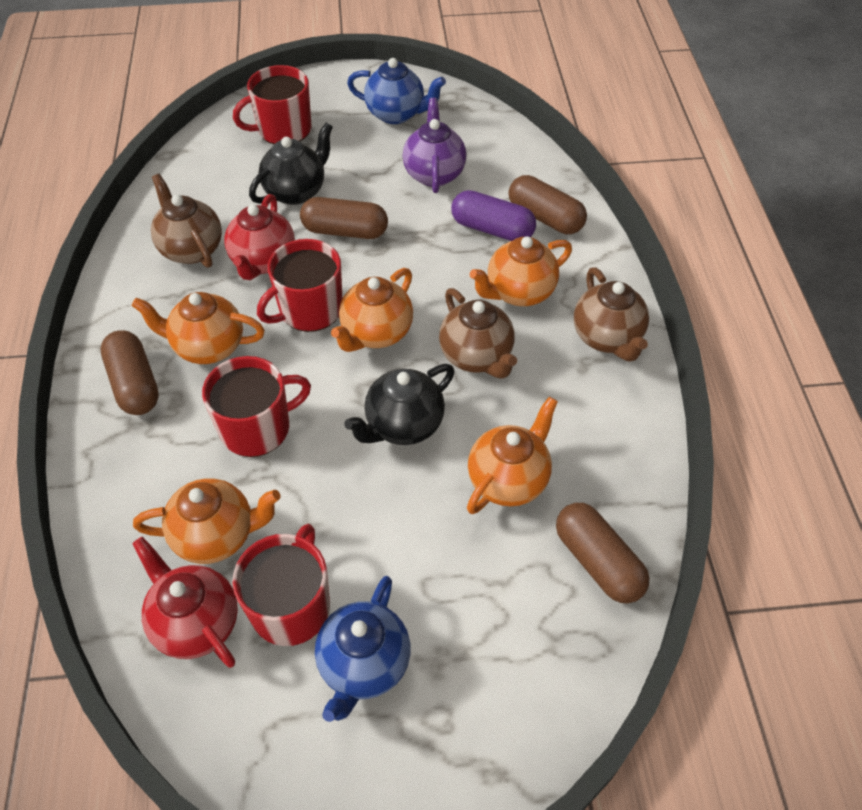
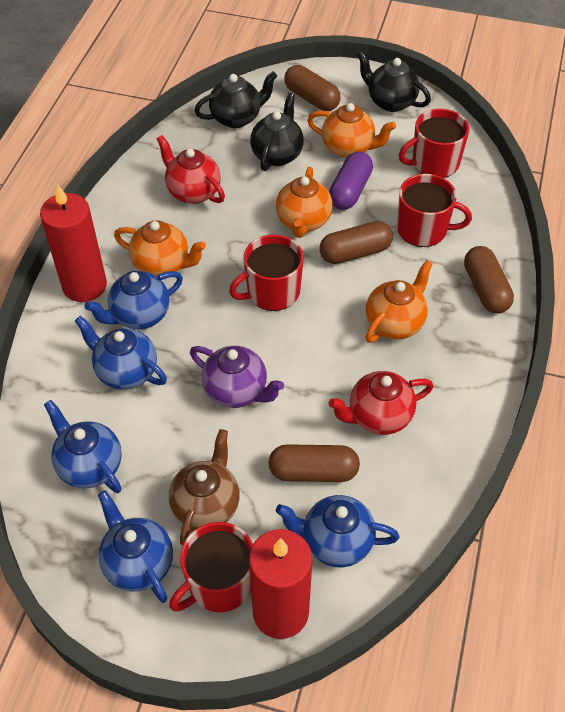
black teapot: 2 -> 3
blue teapot: 2 -> 5
brown teapot: 3 -> 1
orange teapot: 5 -> 4
red candle: 0 -> 2

